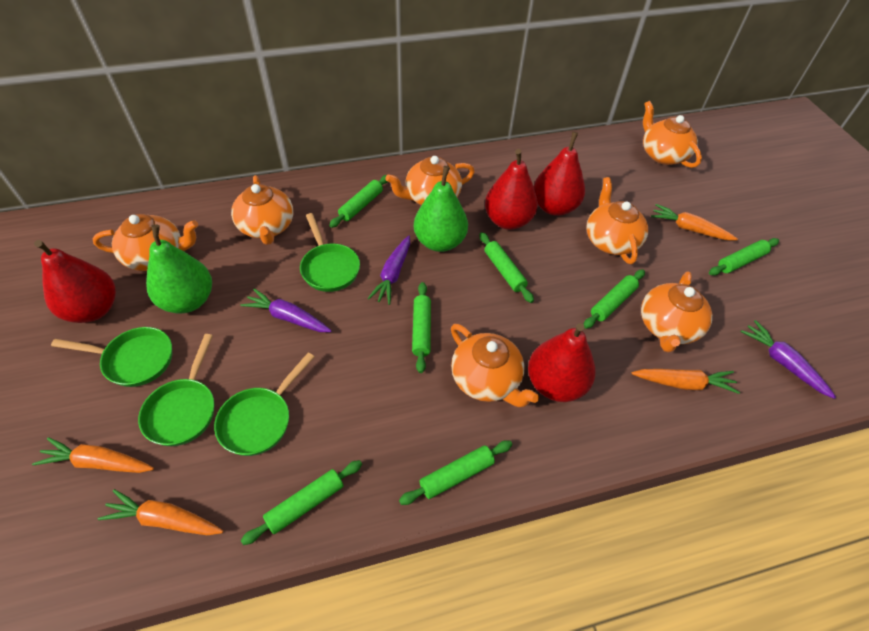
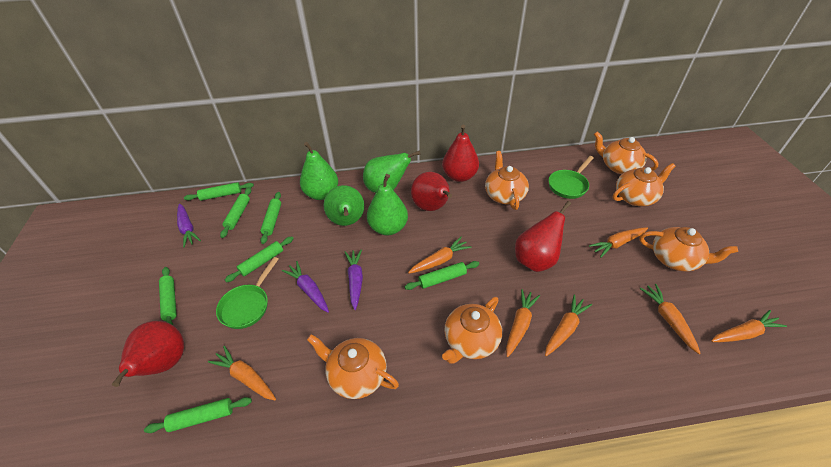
green pan: 4 -> 2
green pear: 2 -> 4
orange carrot: 4 -> 7
orange teapot: 7 -> 6

